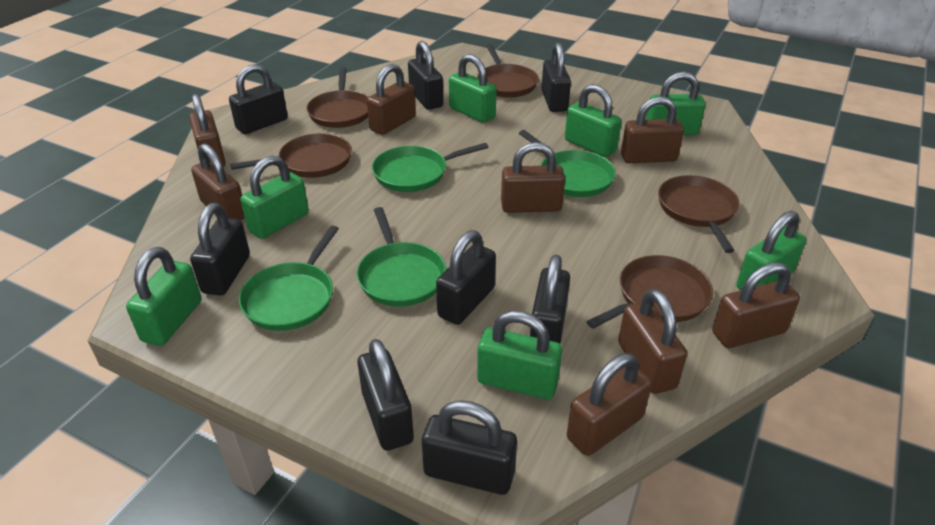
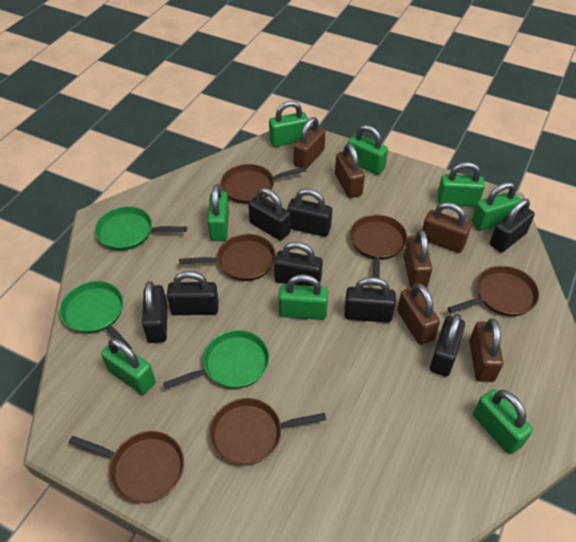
brown padlock: 8 -> 6
brown pan: 5 -> 6
green padlock: 7 -> 8
green pan: 4 -> 3

